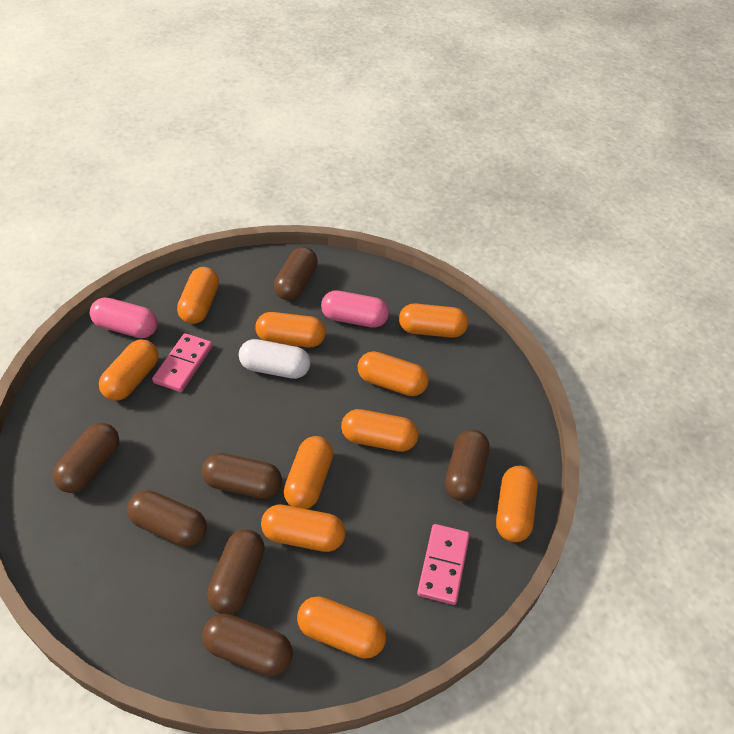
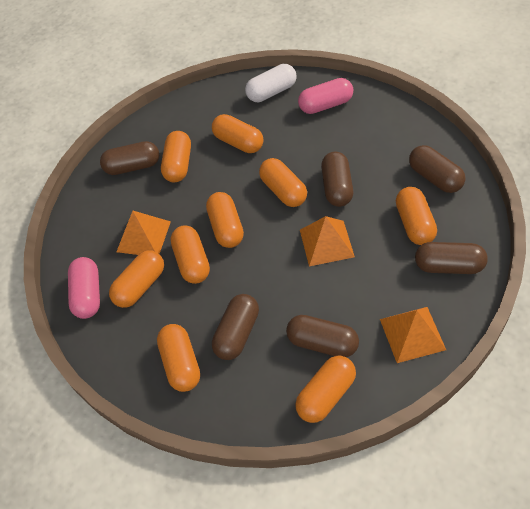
brown capsule: 7 -> 6
orange capsule: 10 -> 9
orange pyramid: 0 -> 3
pink domino: 2 -> 0

